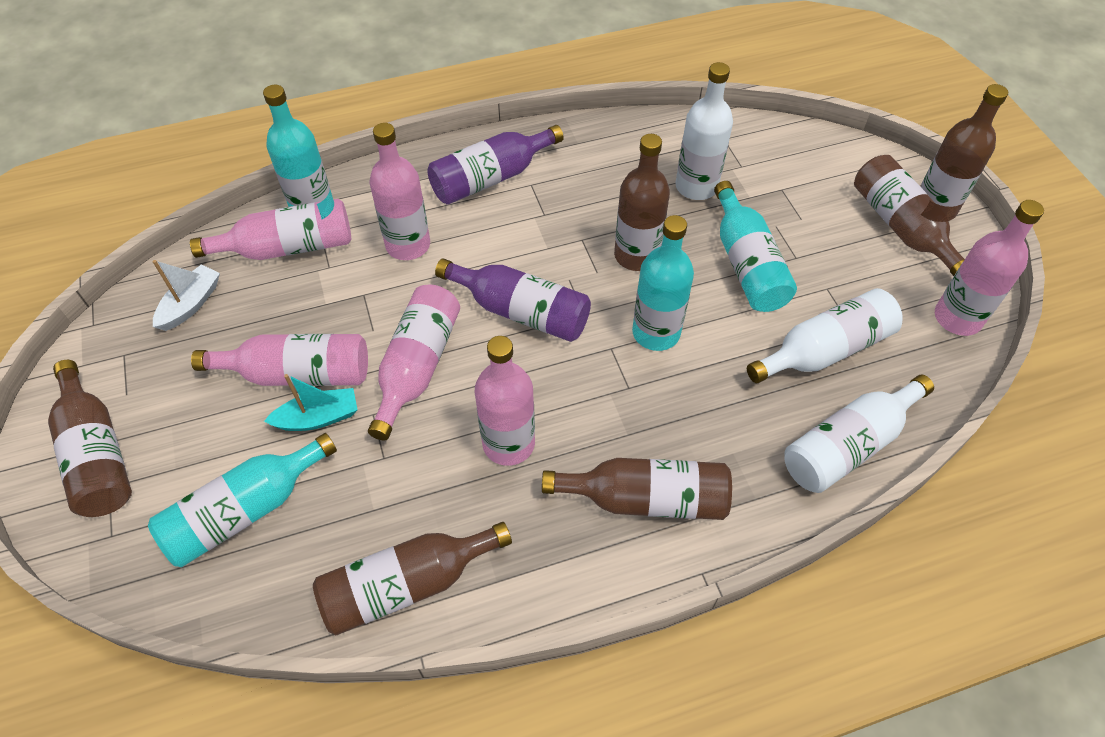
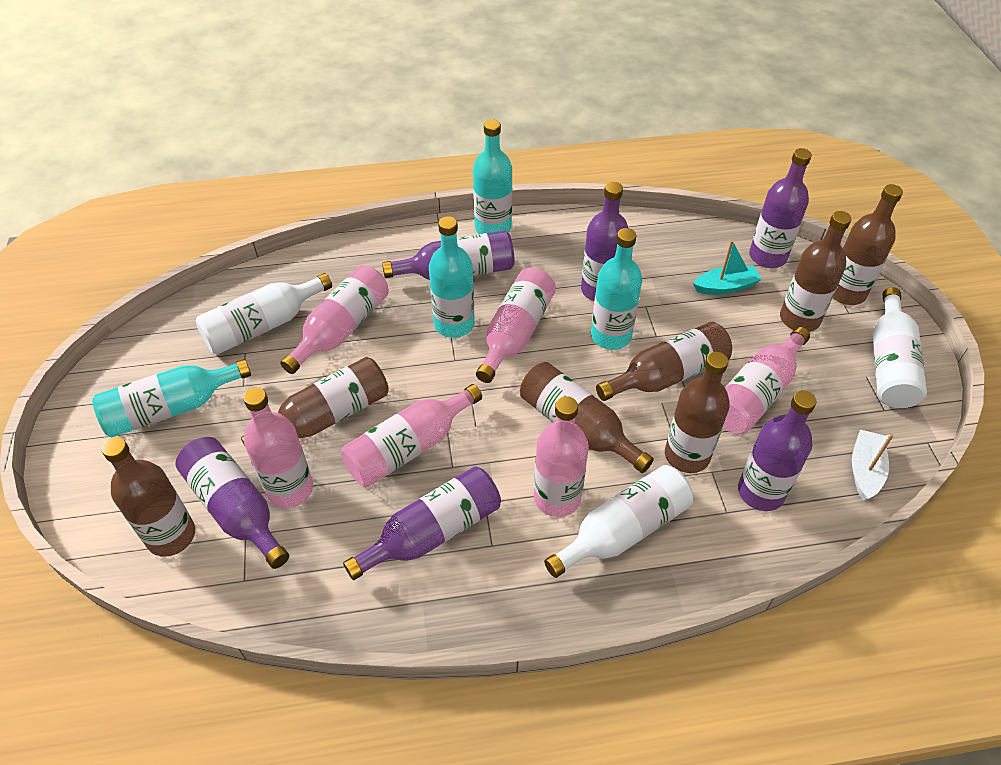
brown bottle: 6 -> 7
purple bottle: 2 -> 6

